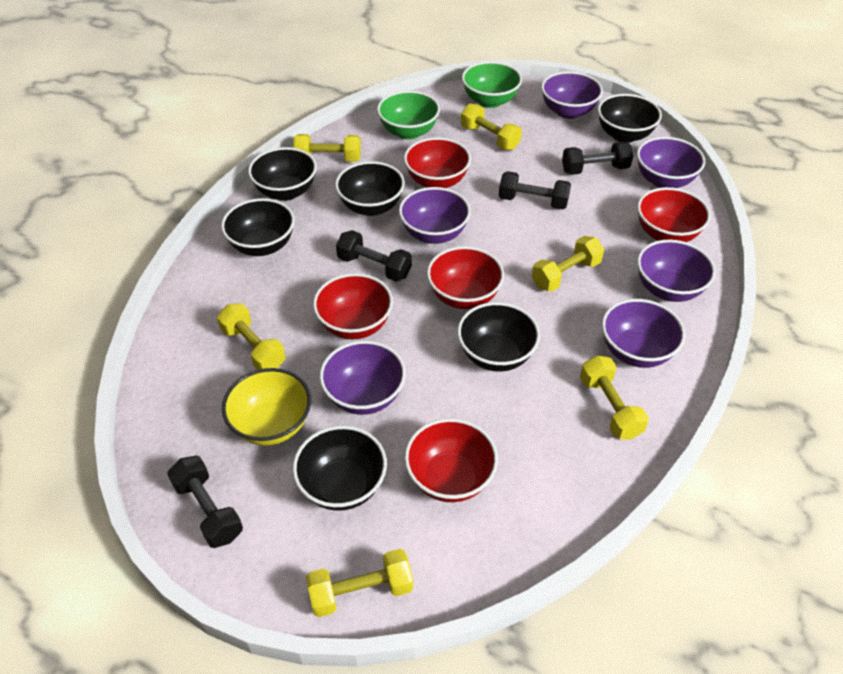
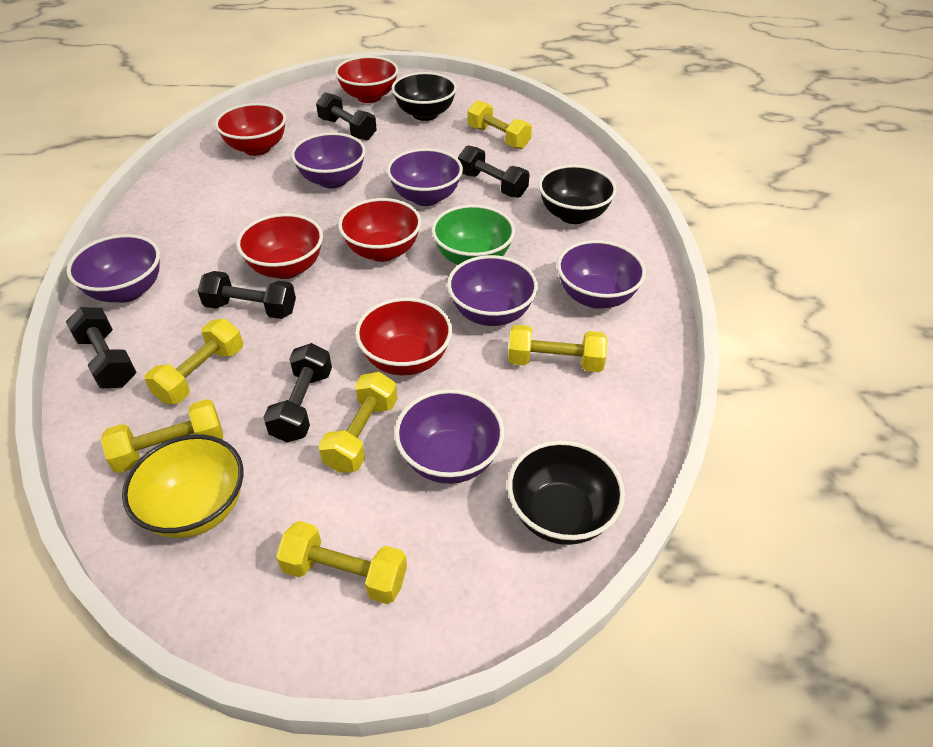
black bowl: 6 -> 3
black dumbbell: 4 -> 5
green bowl: 2 -> 1

